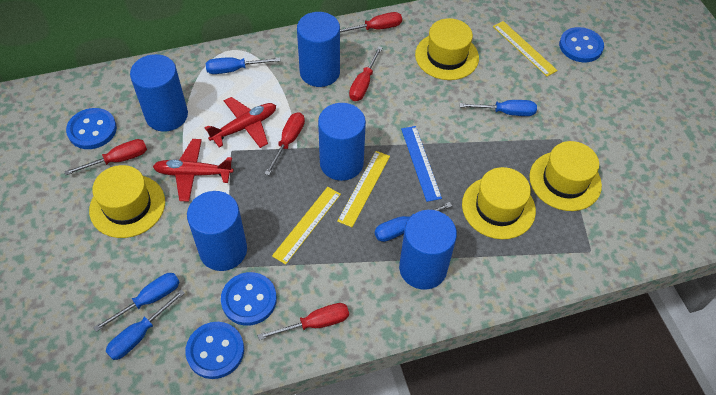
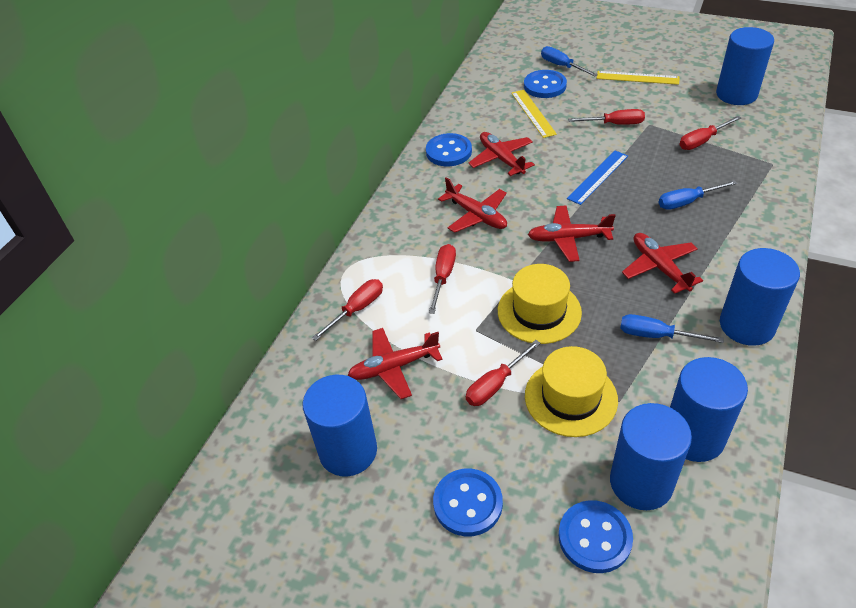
blue screwdriver: 5 -> 3
red plane: 2 -> 5
yellow hat: 4 -> 2
yellow ruler: 3 -> 2

